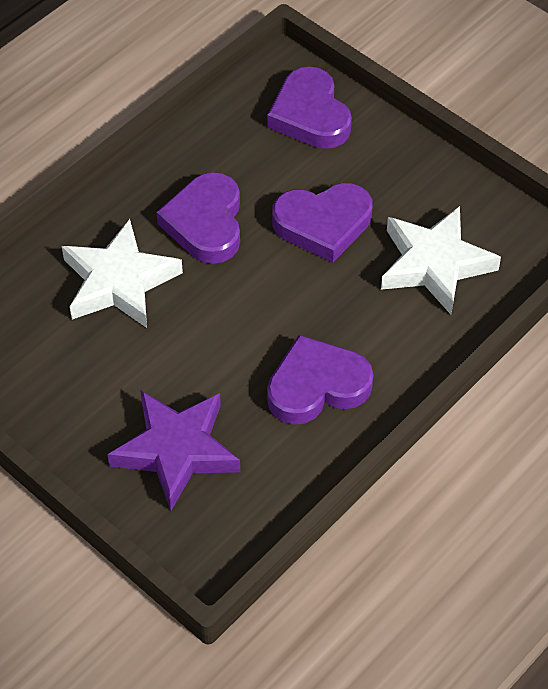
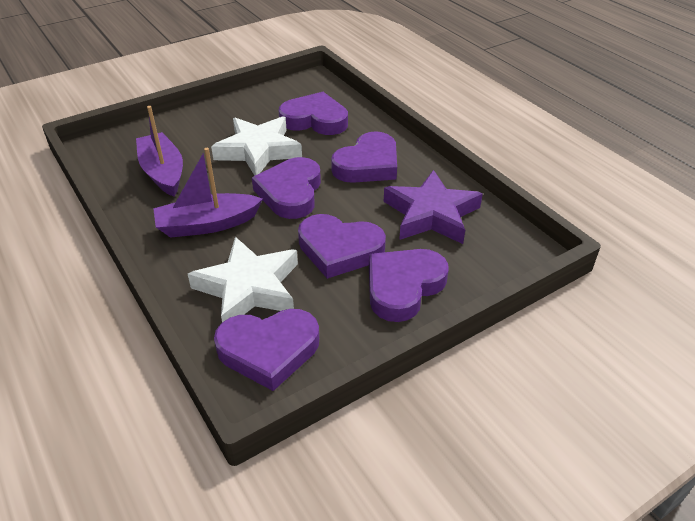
purple boat: 0 -> 2
purple heart: 4 -> 6

